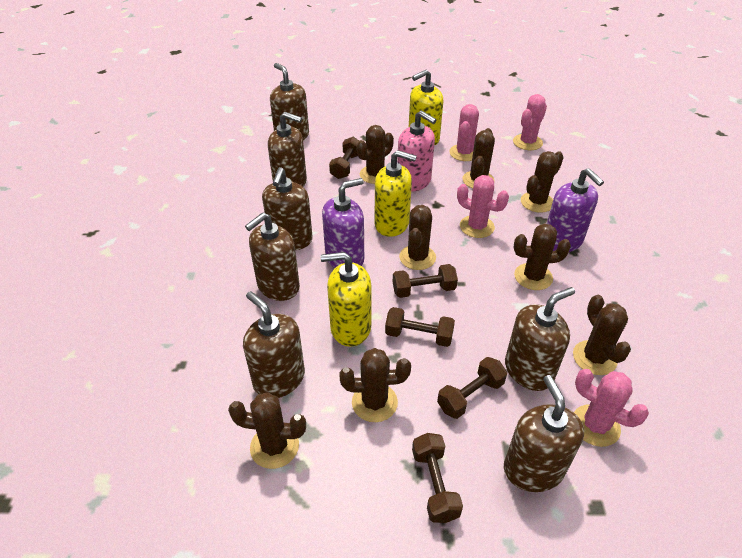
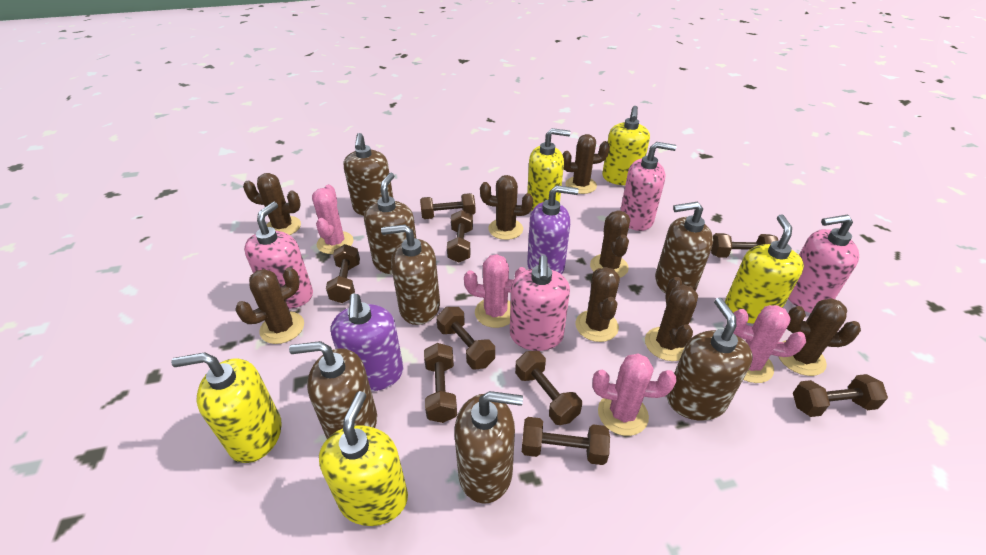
brown dumbbell: 5 -> 9
pink soap dispenser: 1 -> 4
yellow soap dispenser: 3 -> 5

